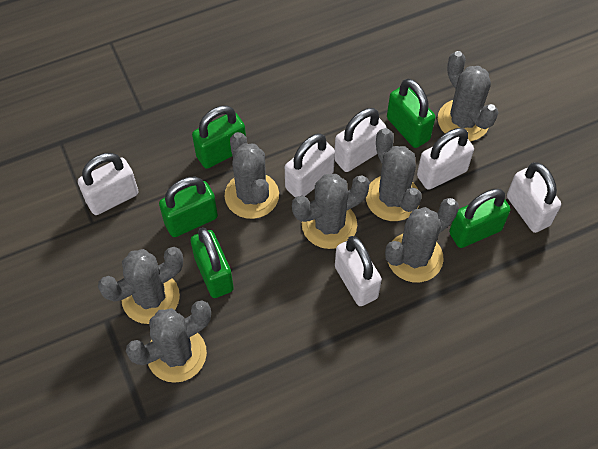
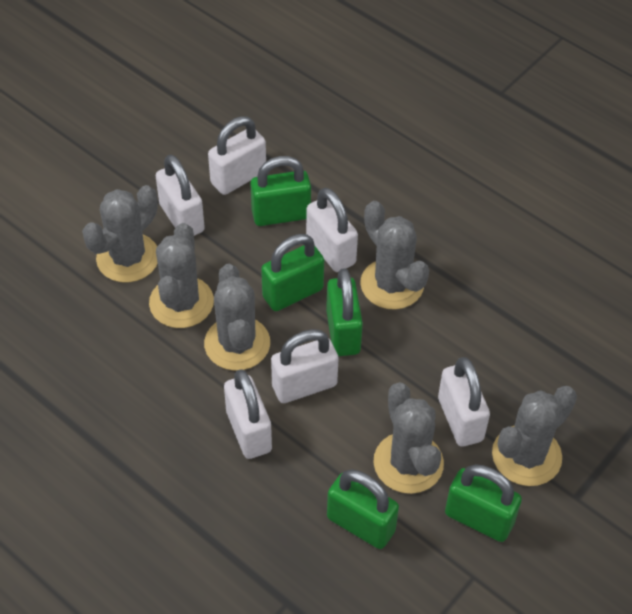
grey cactus: 7 -> 6

